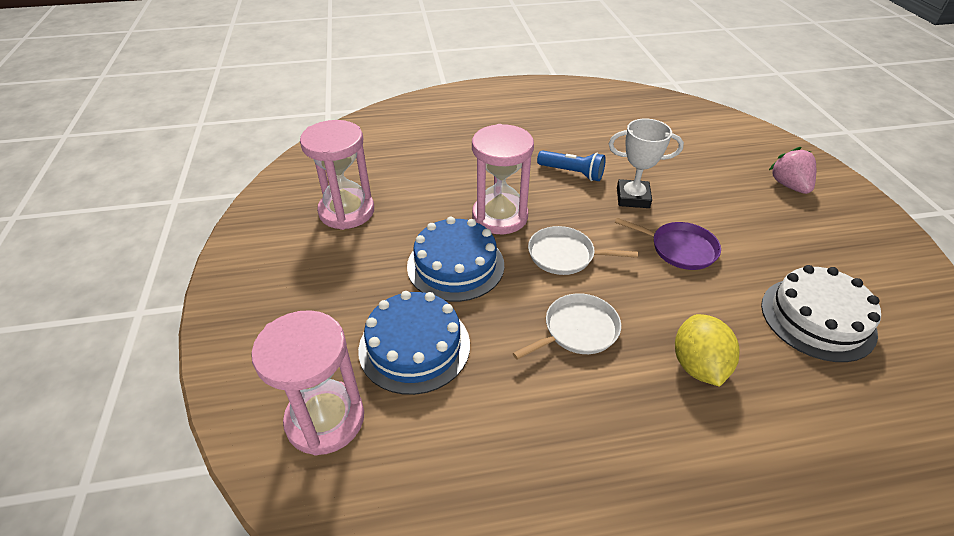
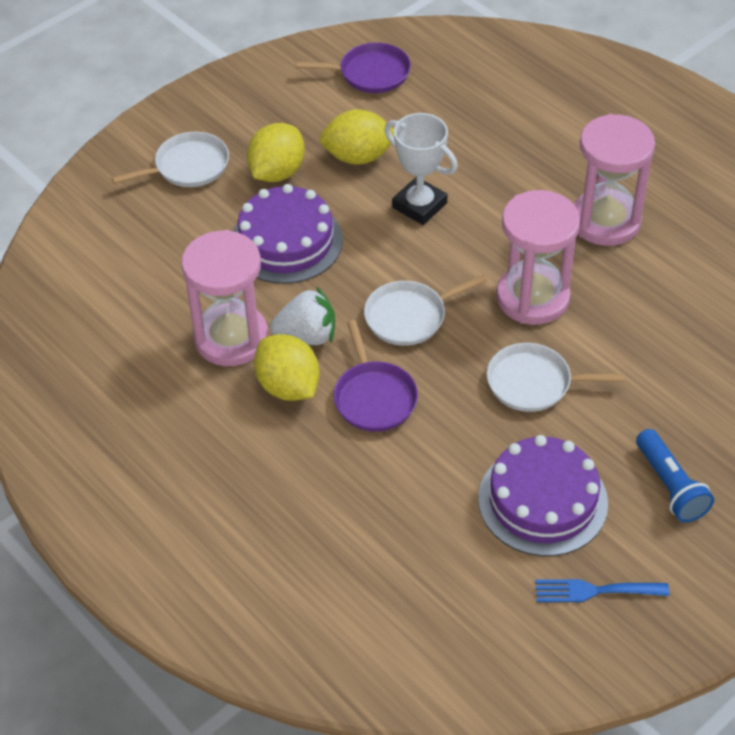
blue cake: 2 -> 0
blue fork: 0 -> 1
pink strawberry: 1 -> 0
purple cake: 0 -> 2
purple pan: 1 -> 2
white cake: 1 -> 0
white pan: 2 -> 3
white strawberry: 0 -> 1
yellow lemon: 1 -> 3

